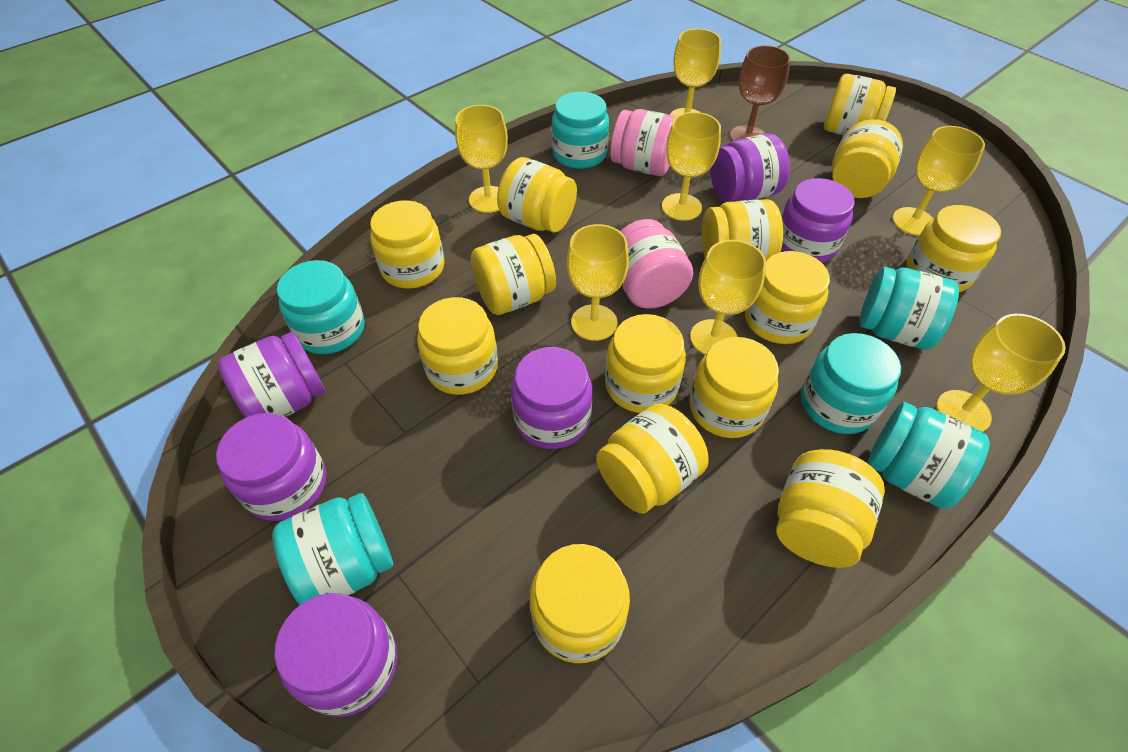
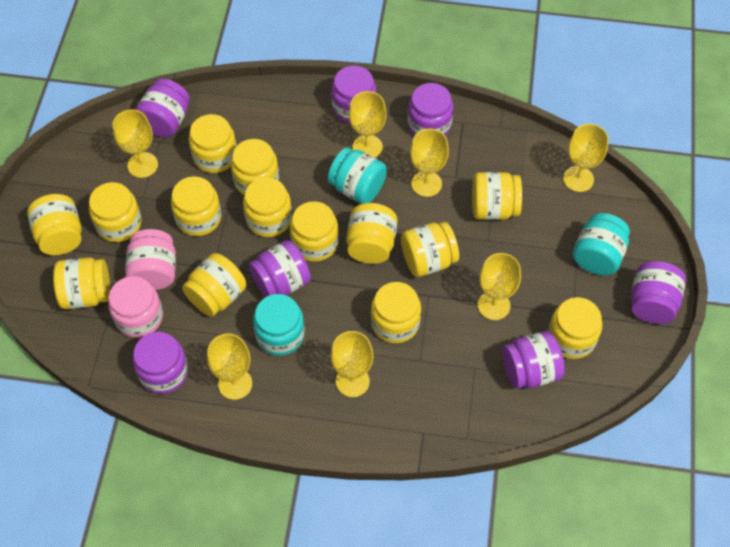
brown goblet: 1 -> 0
purple jar: 6 -> 7
turquoise jar: 6 -> 3

